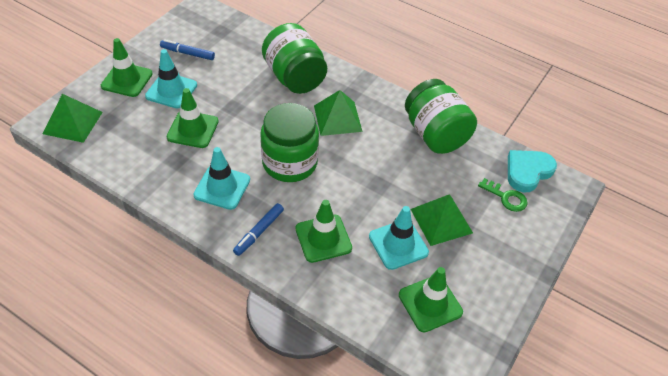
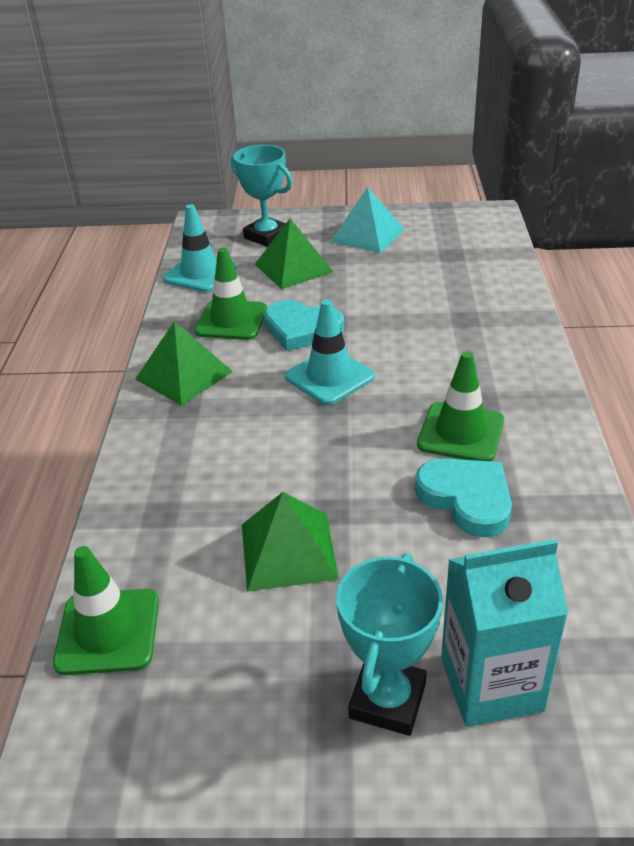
blue marker: 2 -> 0
green jar: 3 -> 0
green key: 1 -> 0
green traffic cone: 4 -> 3
turquoise carton: 0 -> 1
turquoise heart: 1 -> 2
turquoise pyramid: 0 -> 1
turquoise traffic cone: 3 -> 2
turquoise trophy: 0 -> 2

